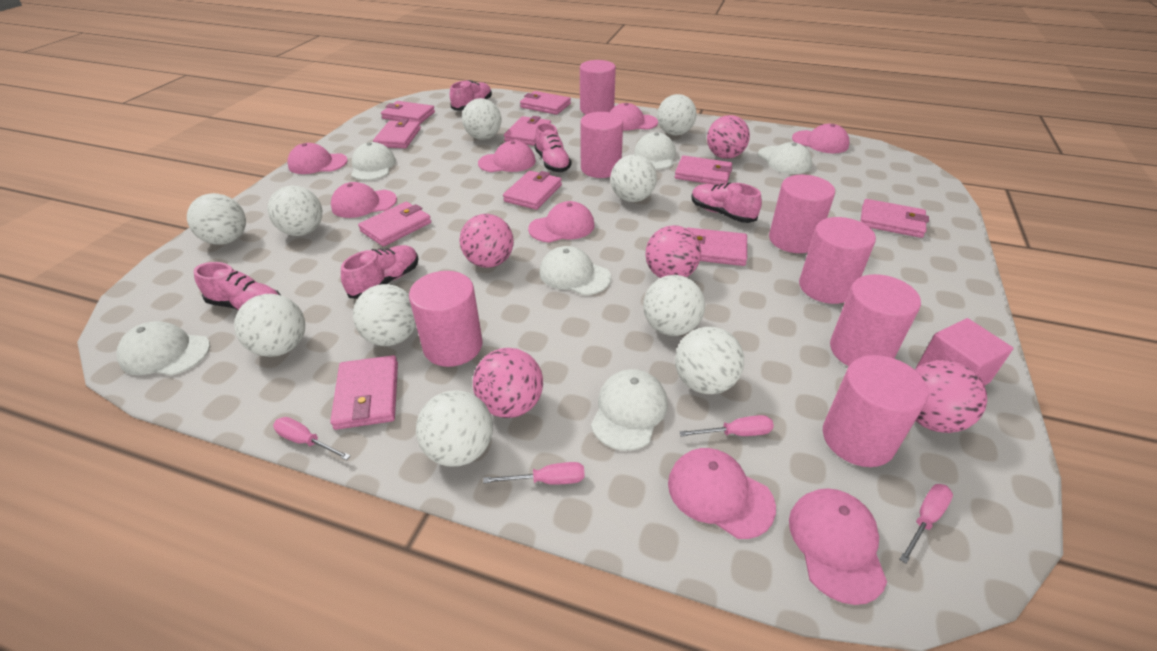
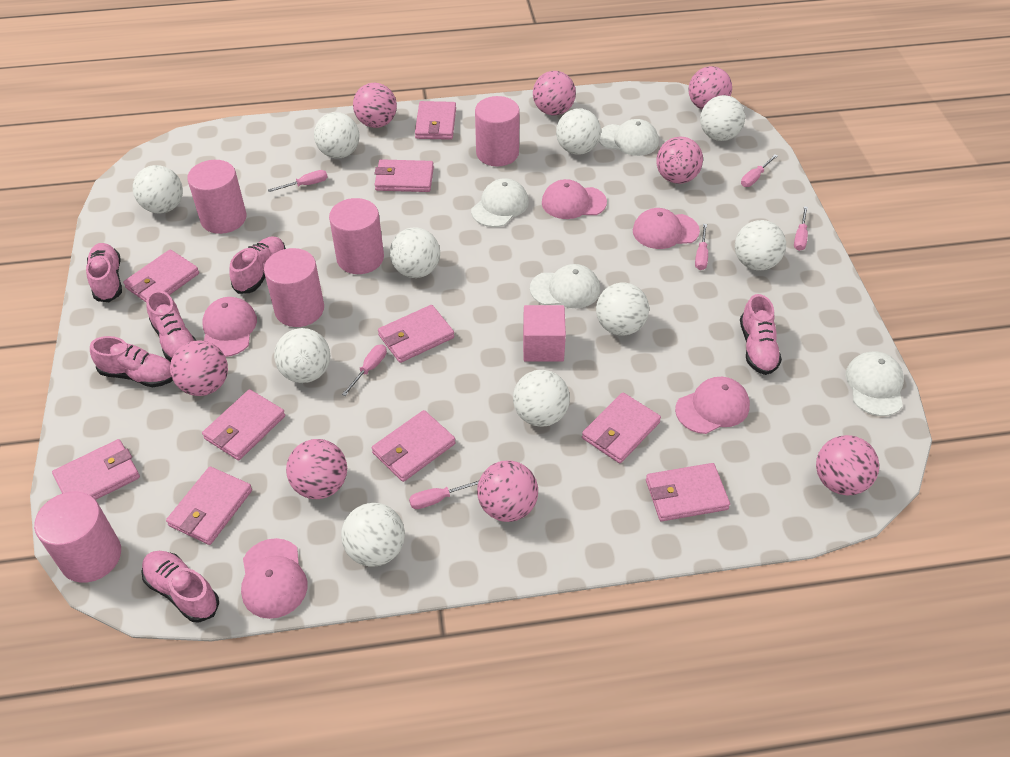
pink ball: 5 -> 8
pink cap: 8 -> 5
pink cylinder: 7 -> 5
pink screwdriver: 4 -> 6
pink shoe: 5 -> 6
white cap: 6 -> 4

